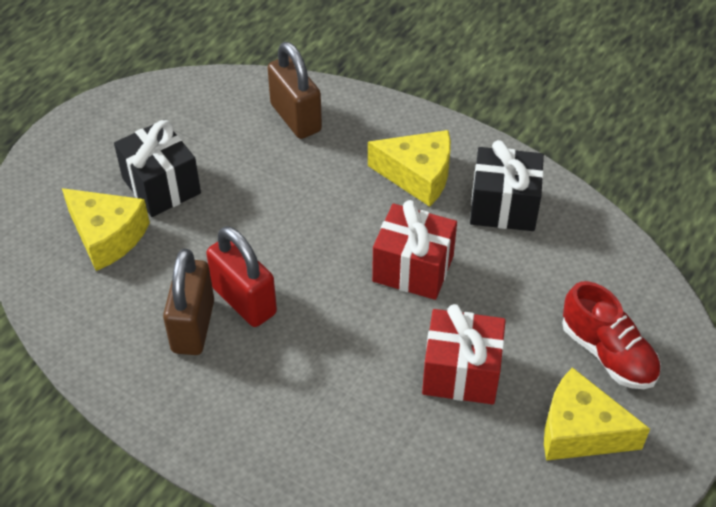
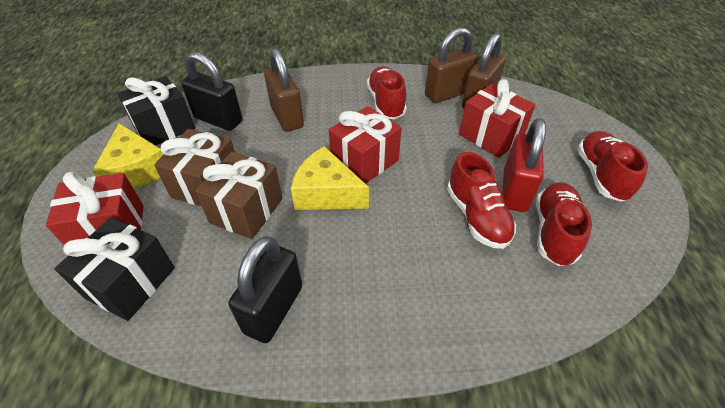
black padlock: 0 -> 2
brown gift: 0 -> 2
brown padlock: 2 -> 3
red gift: 2 -> 3
red shoe: 1 -> 4
yellow cheese: 3 -> 2

